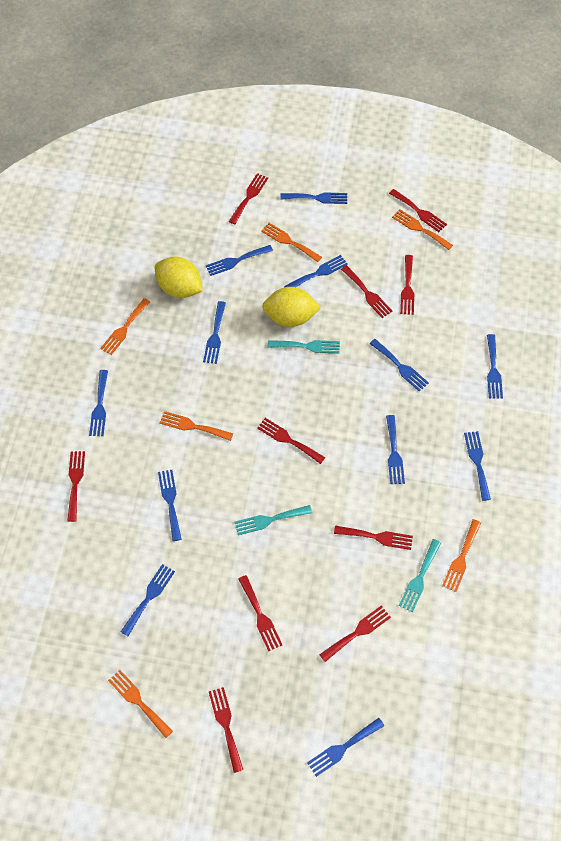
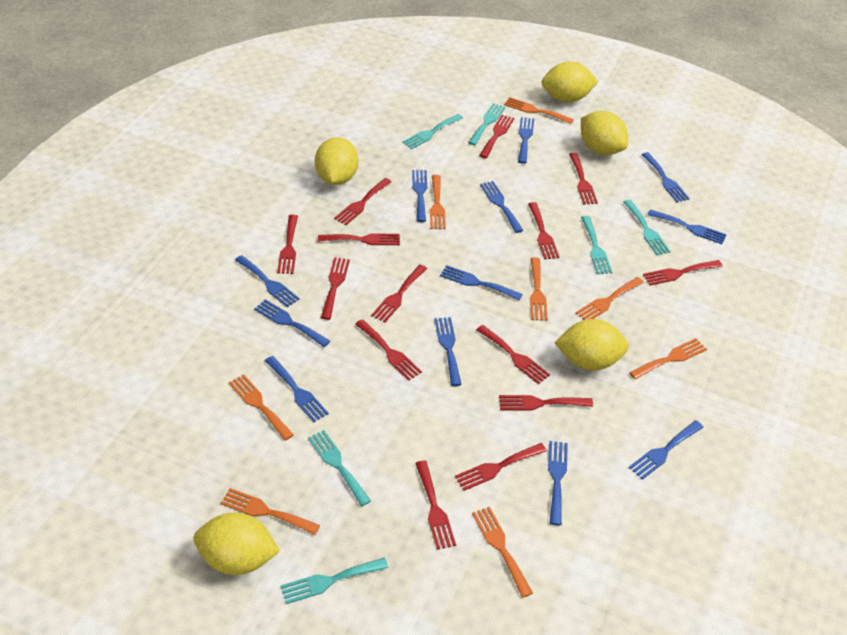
orange fork: 6 -> 8
red fork: 10 -> 14
turquoise fork: 3 -> 6
yellow lemon: 2 -> 5

